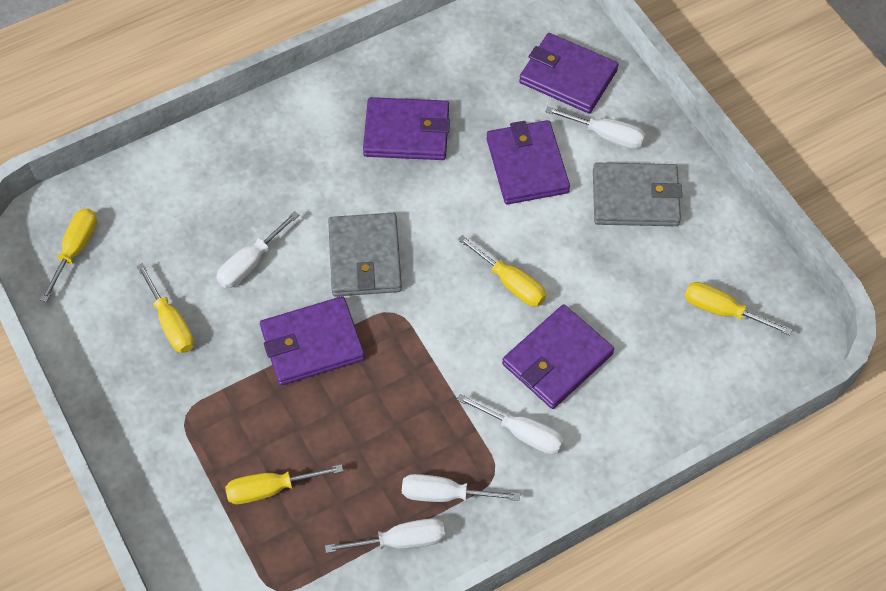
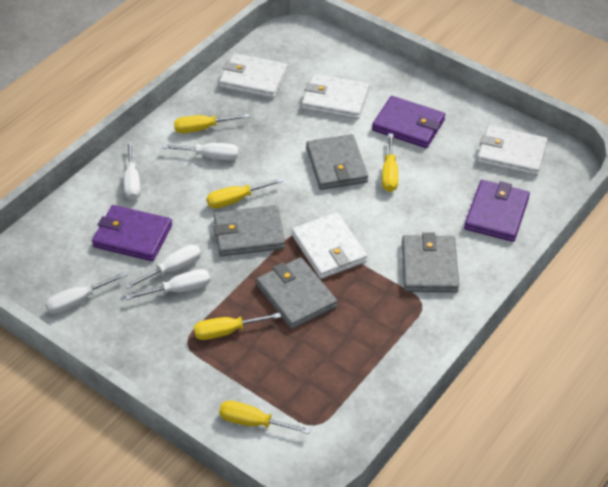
grey wallet: 2 -> 4
purple wallet: 5 -> 3
white wallet: 0 -> 4

